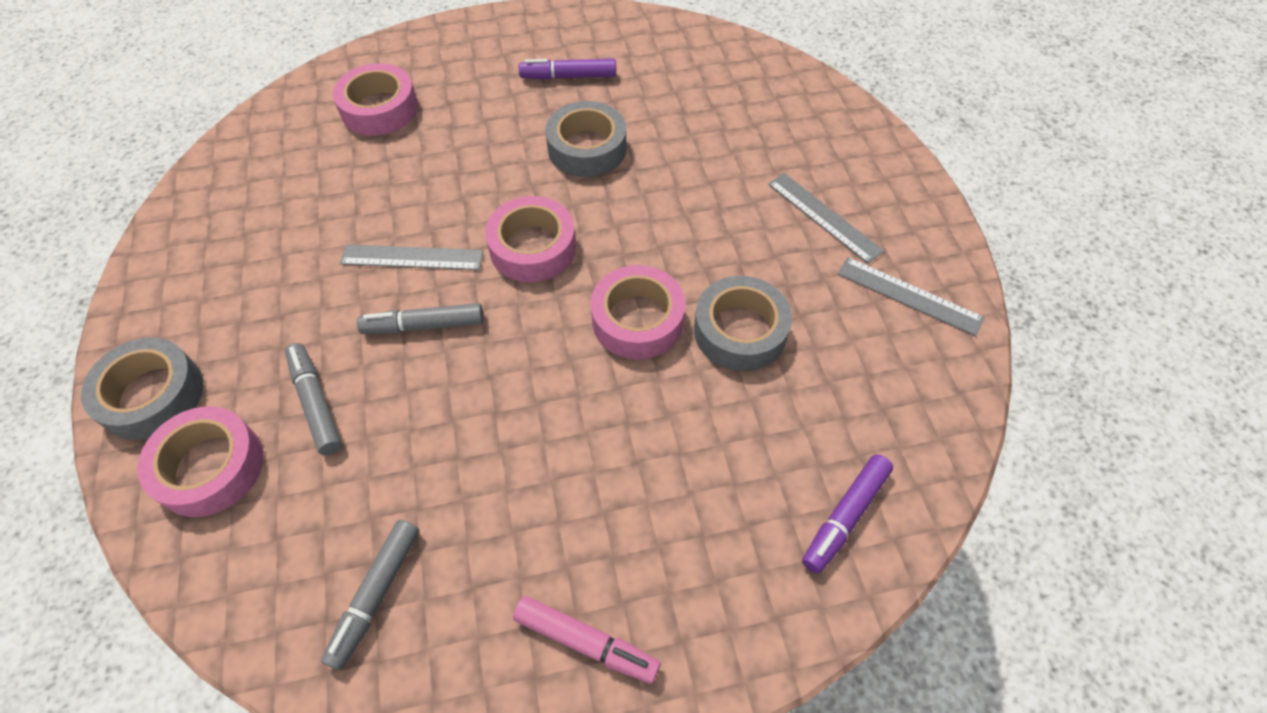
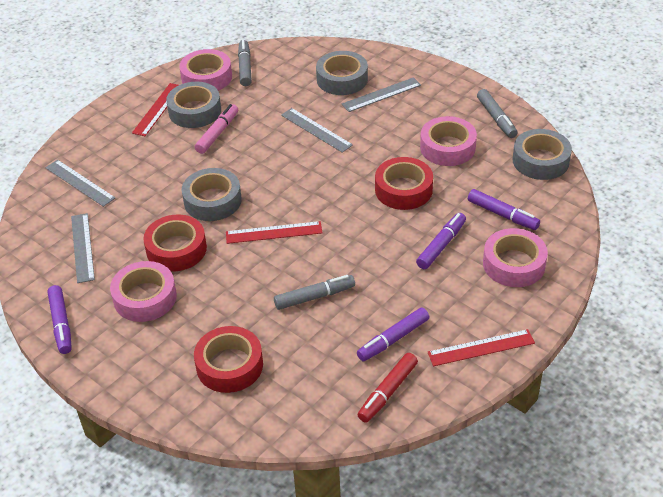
grey ruler: 3 -> 4
grey tape: 3 -> 4
purple marker: 2 -> 4
red marker: 0 -> 1
red ruler: 0 -> 3
red tape: 0 -> 3

